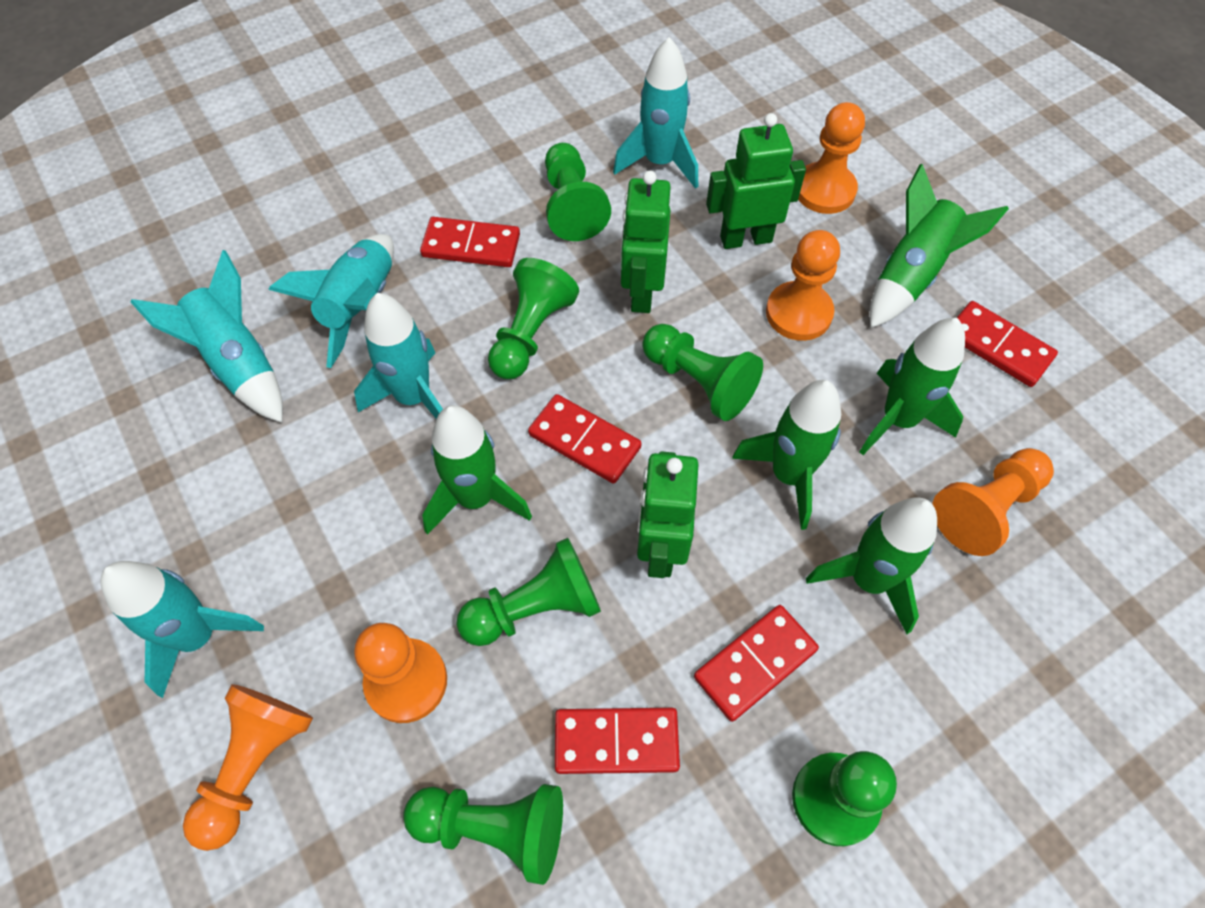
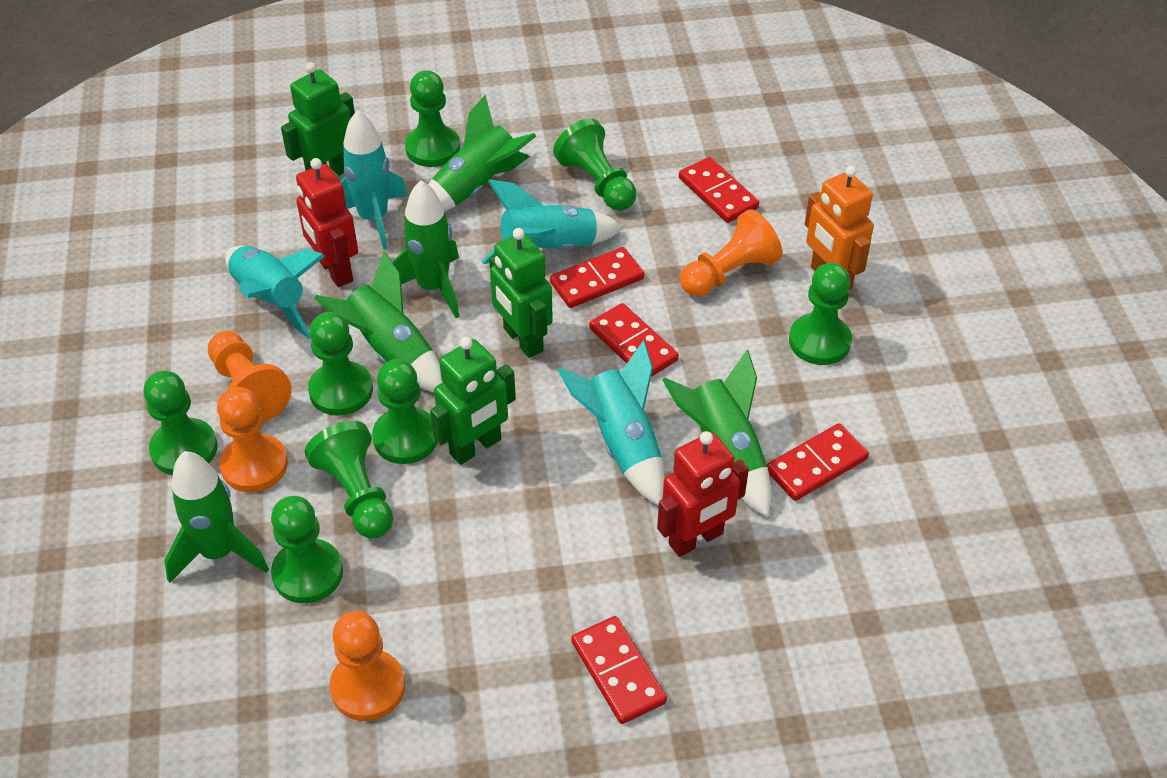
green pawn: 6 -> 8
orange pawn: 5 -> 4
orange robot: 0 -> 1
red robot: 0 -> 2
turquoise rocket: 5 -> 4

